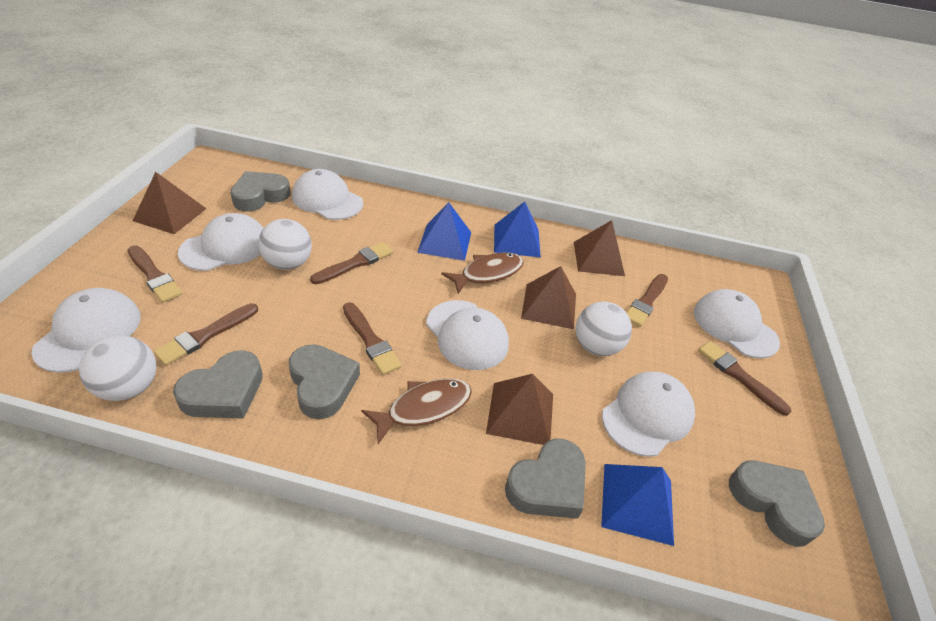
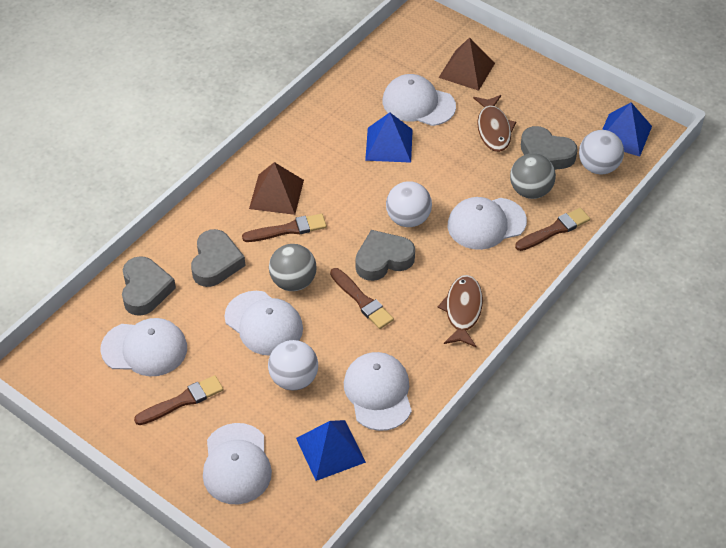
brown brush: 6 -> 4
brown pyramid: 4 -> 2
grey ball: 0 -> 2
grey heart: 5 -> 4

